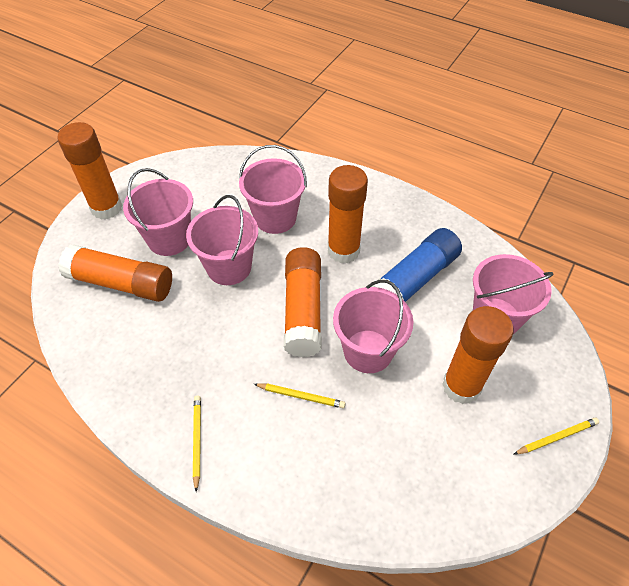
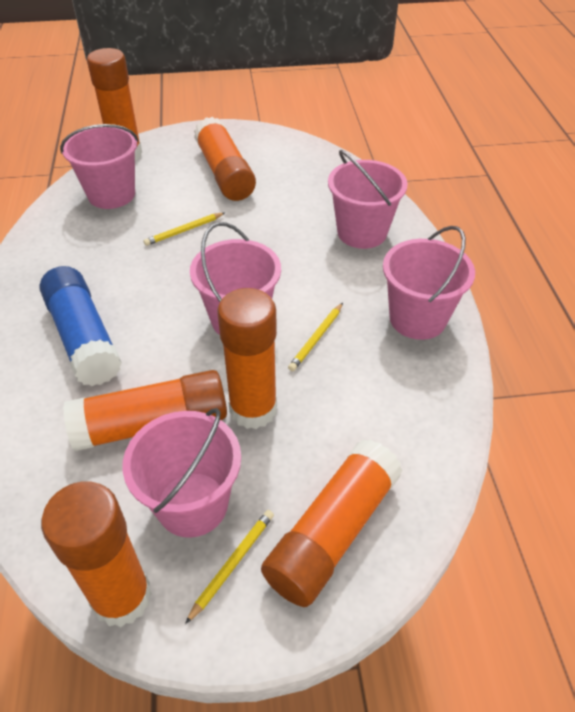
orange glue stick: 5 -> 6

